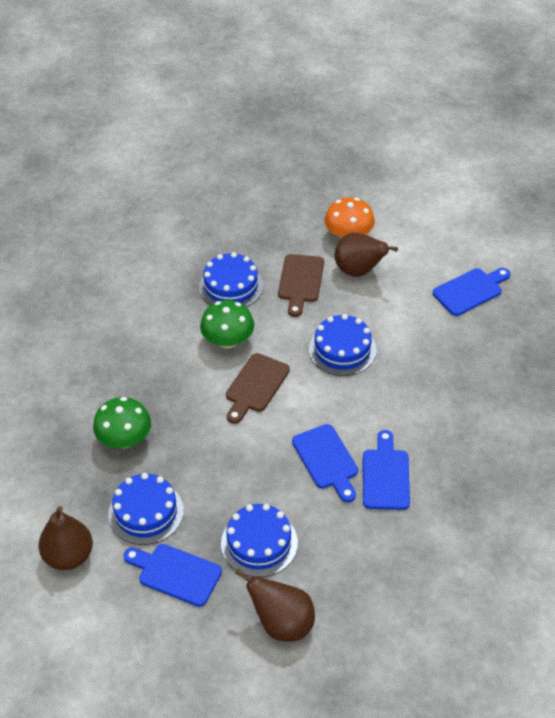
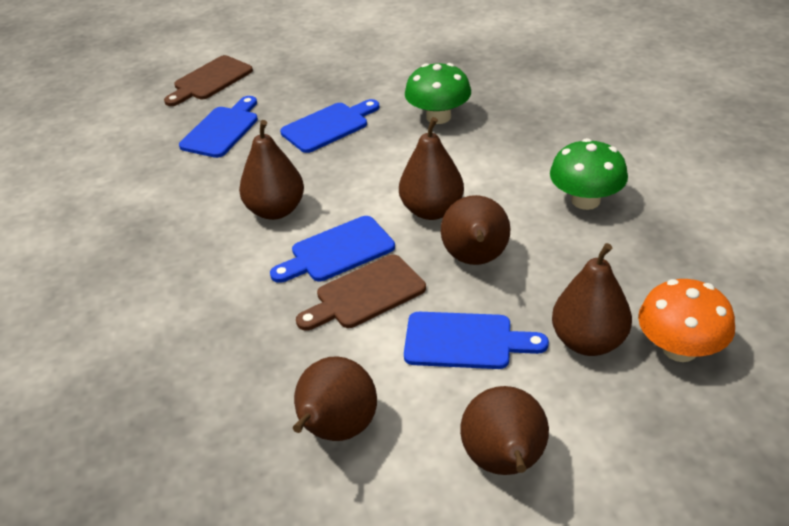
blue cake: 4 -> 0
brown pear: 3 -> 6

